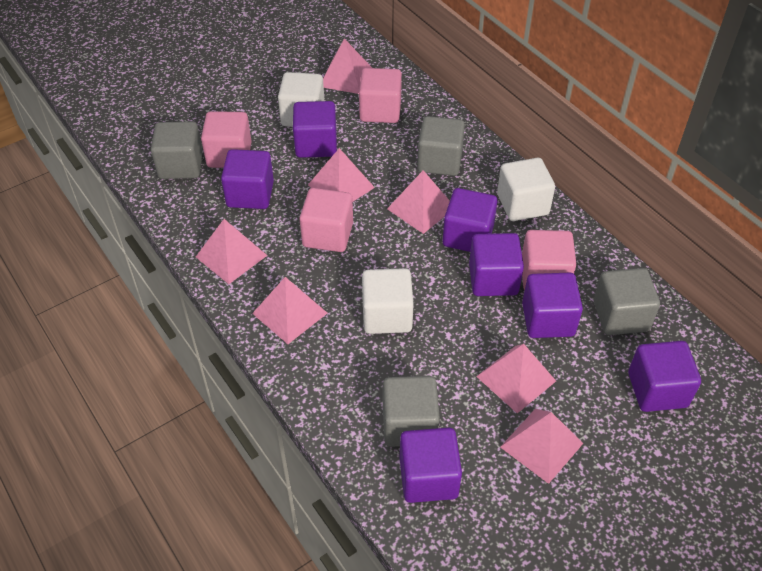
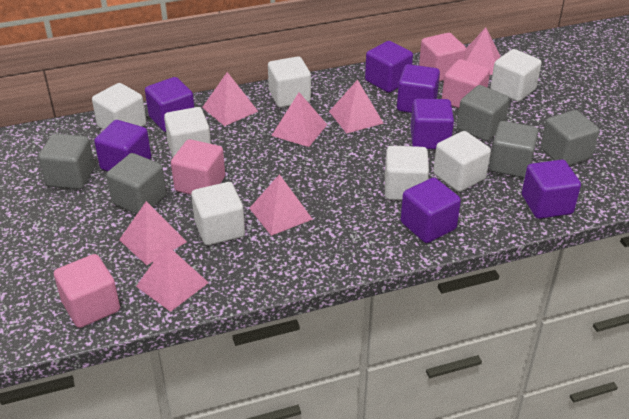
grey cube: 4 -> 5
white cube: 3 -> 7

